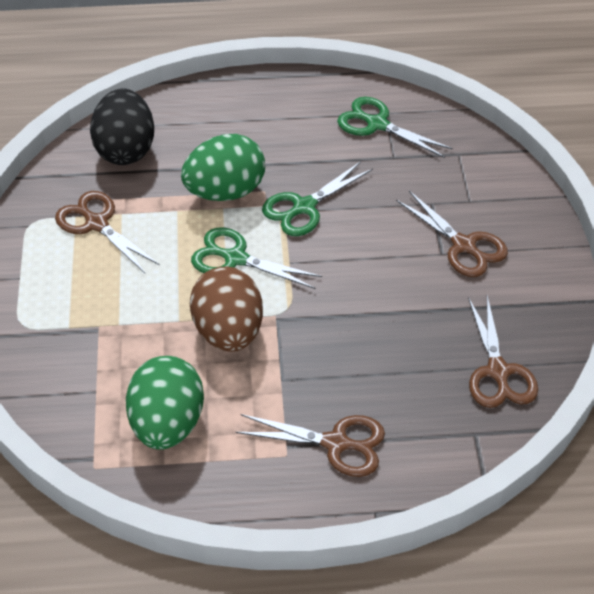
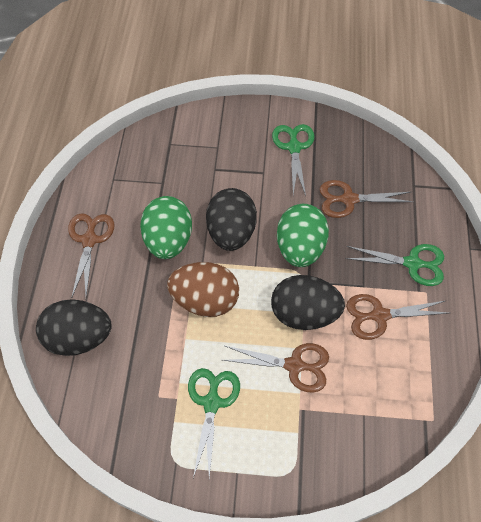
black egg: 1 -> 3

